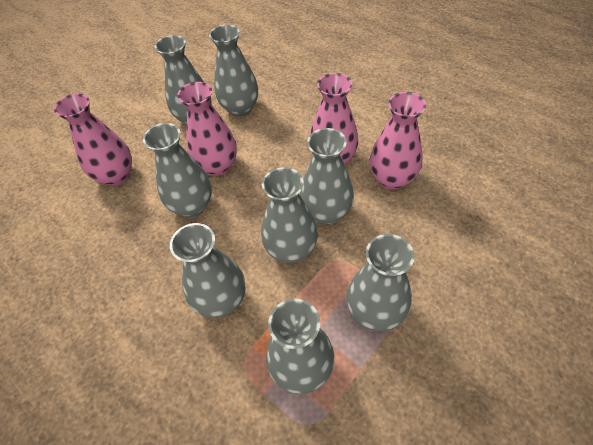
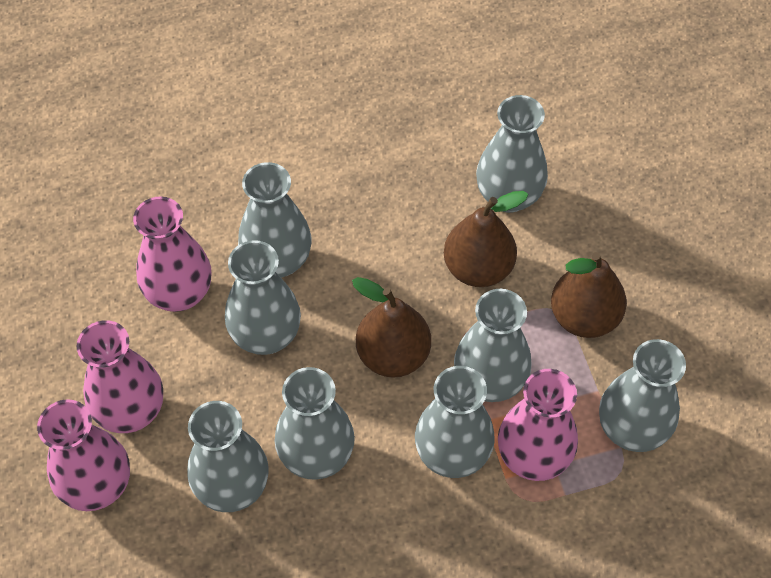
brown pear: 0 -> 3

